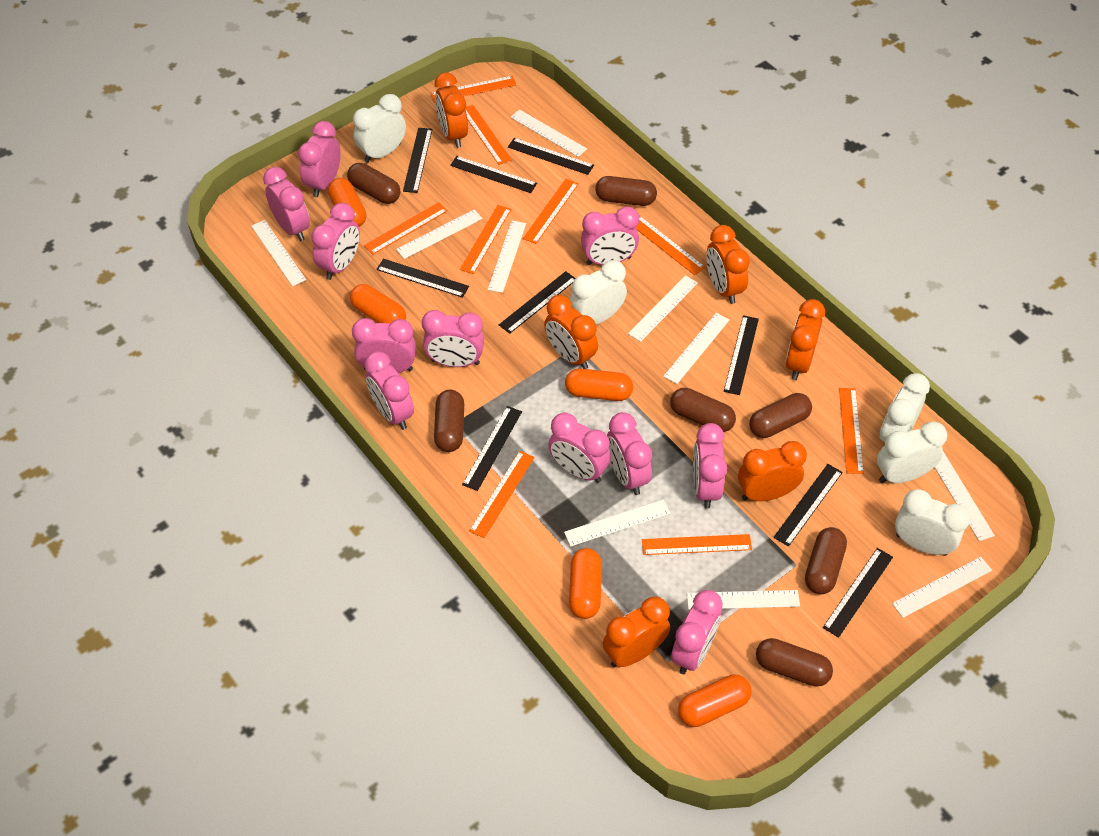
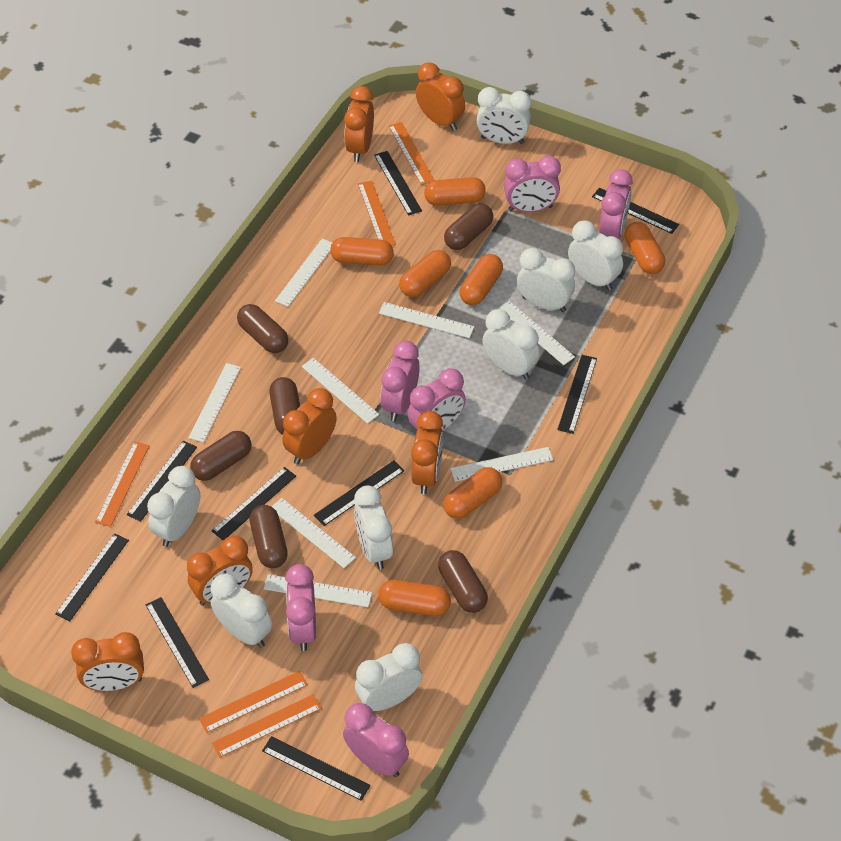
brown capsule: 7 -> 6
orange capsule: 5 -> 7
orange ruler: 9 -> 5
pink clock: 11 -> 6
white clock: 5 -> 8
white ruler: 10 -> 8

